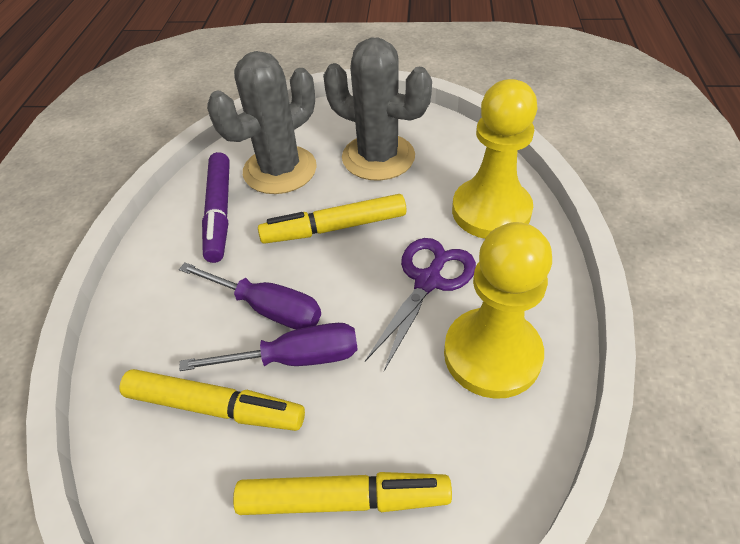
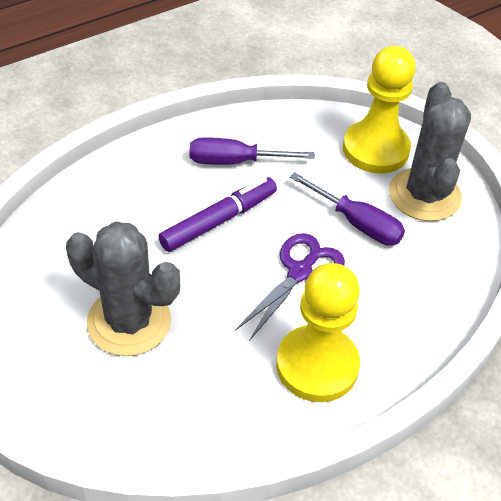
yellow marker: 3 -> 0

